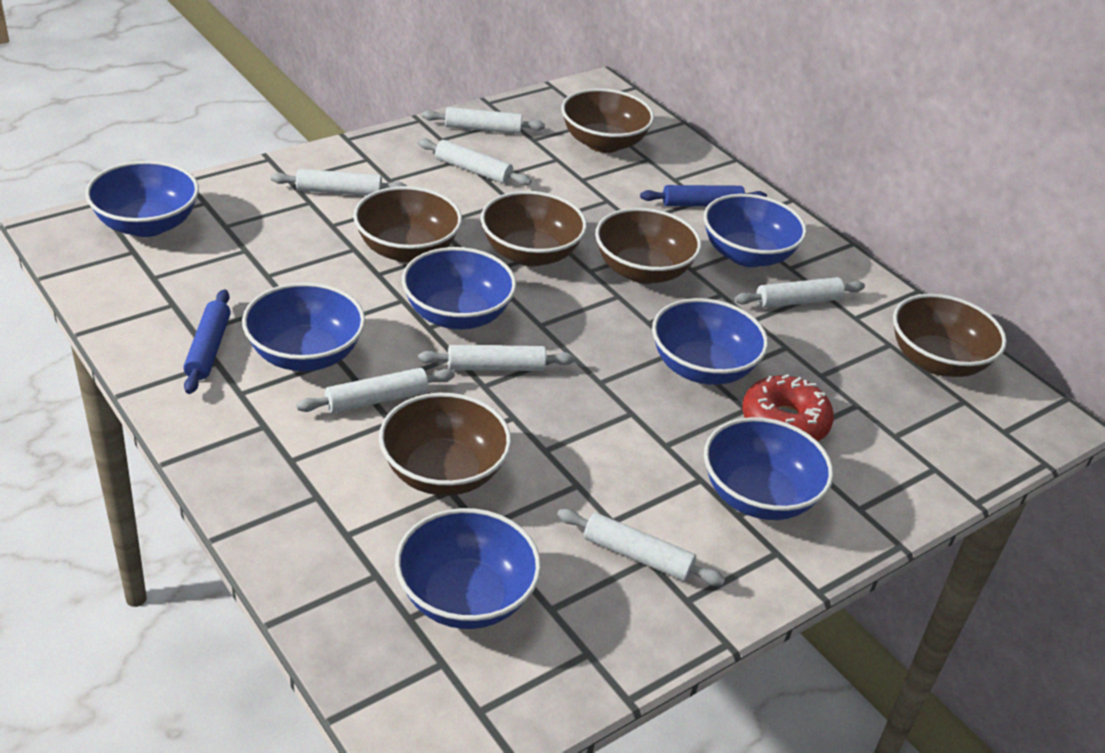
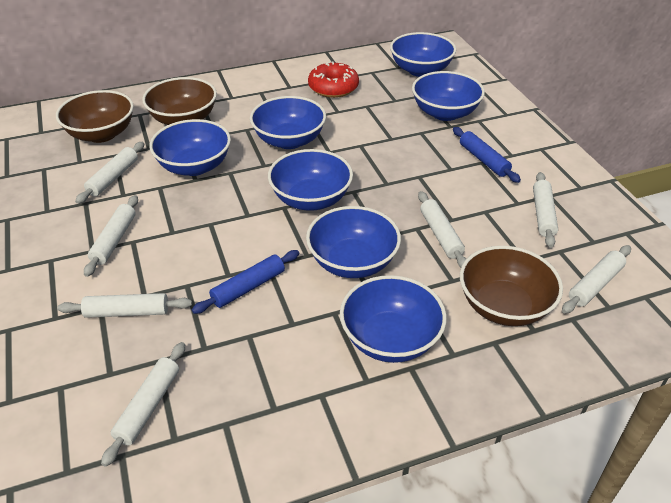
brown bowl: 6 -> 3

